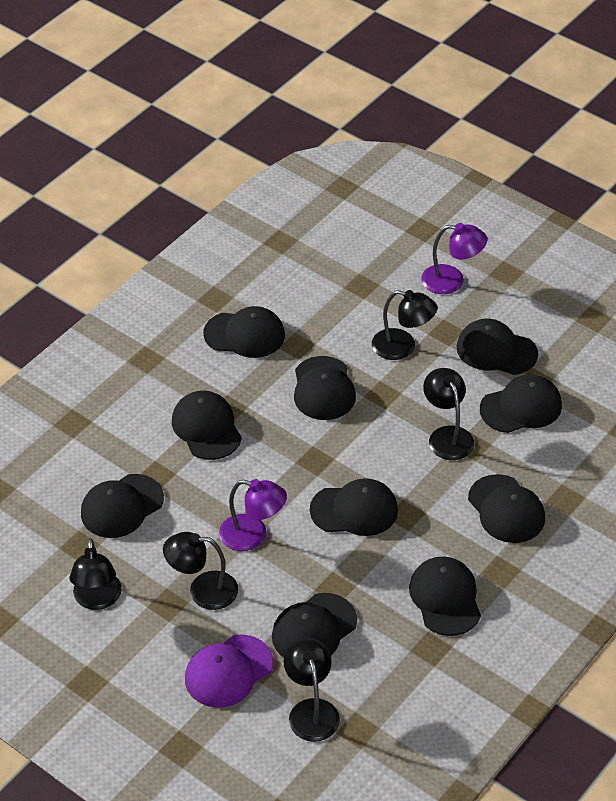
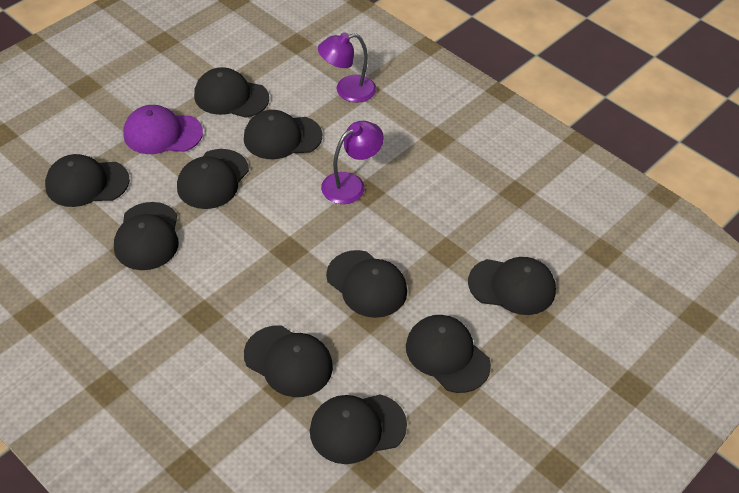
black lamp: 5 -> 0

